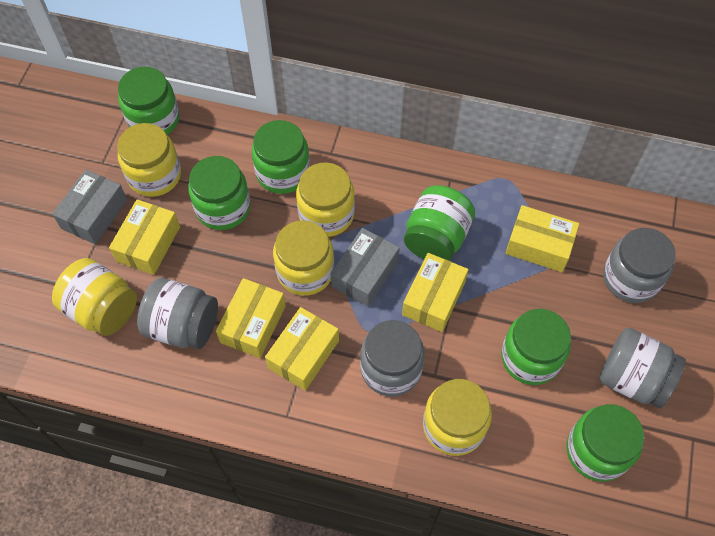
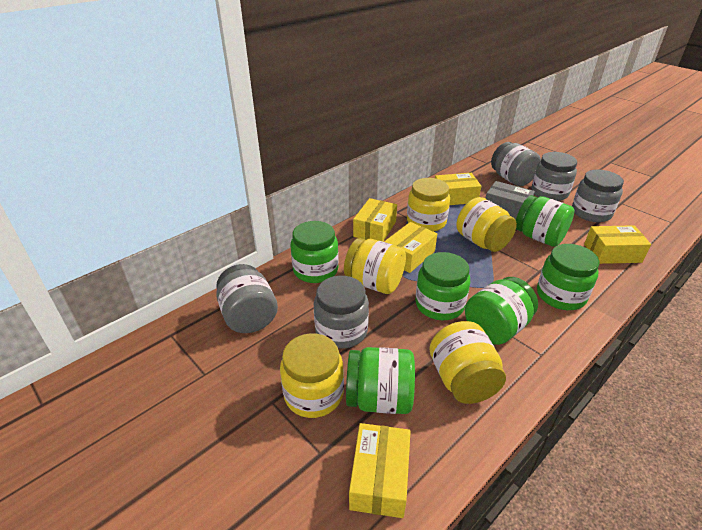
grey box: 2 -> 1
grey jar: 4 -> 5

